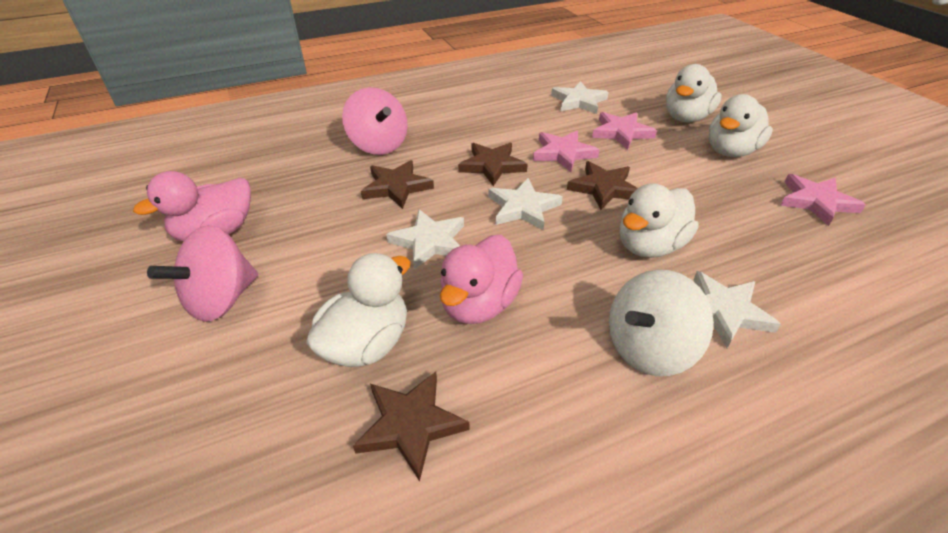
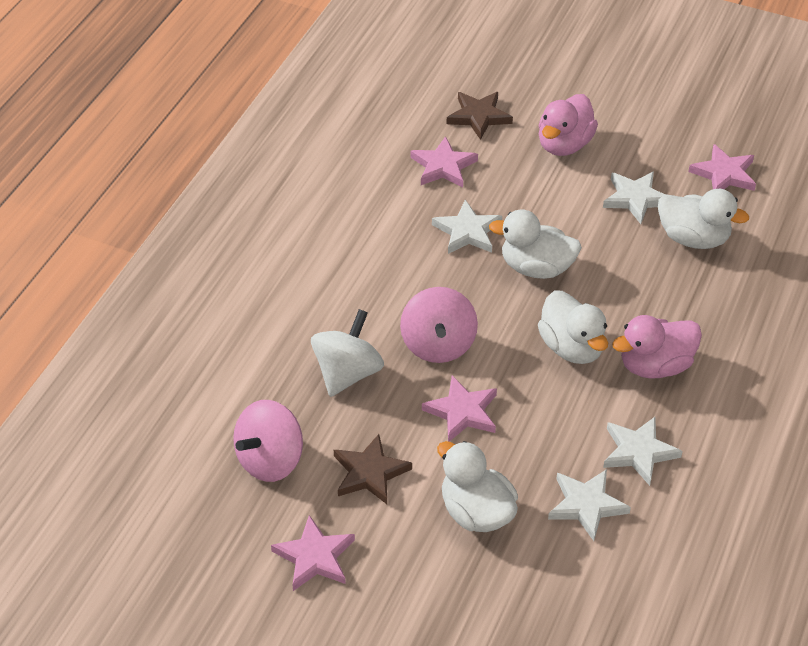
brown star: 4 -> 2
pink star: 3 -> 4

